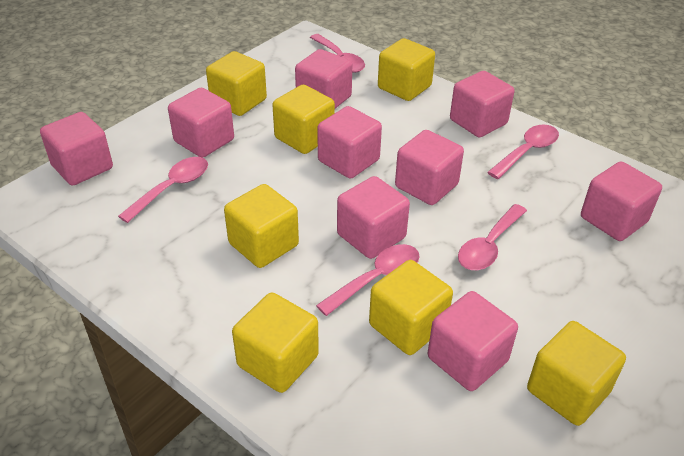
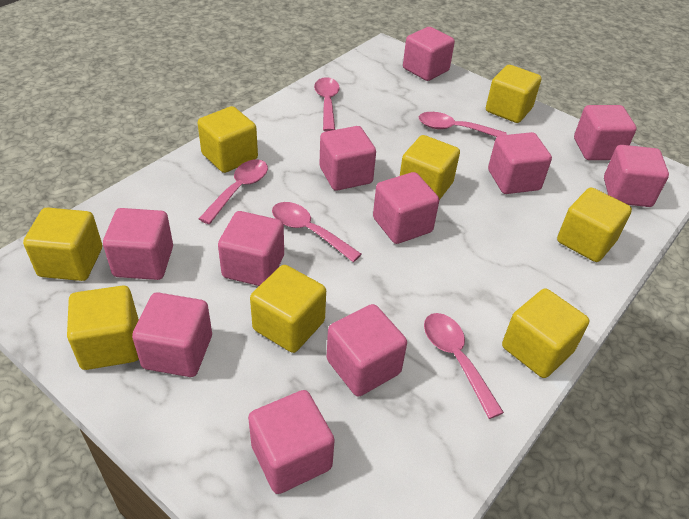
pink cube: 9 -> 11
yellow cube: 7 -> 8

